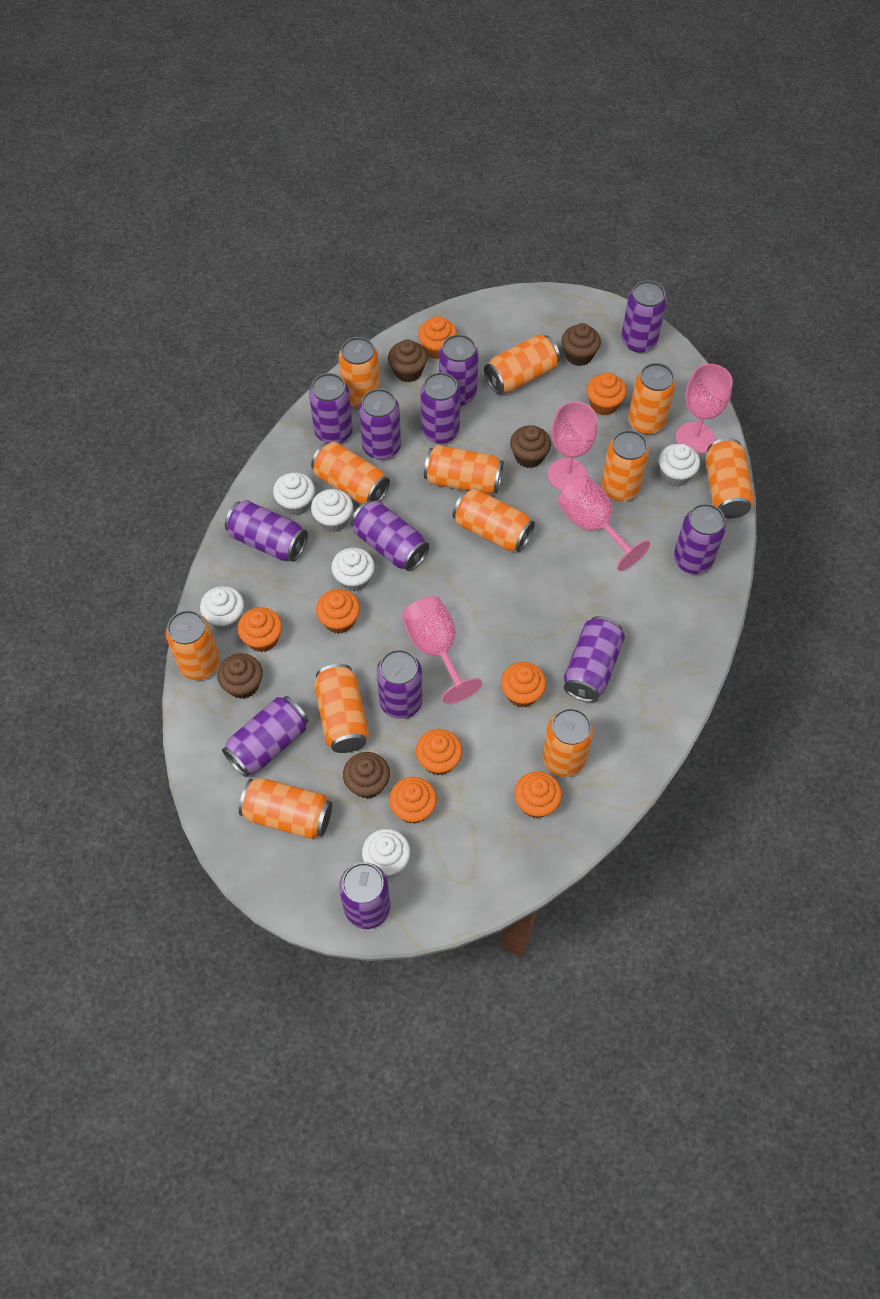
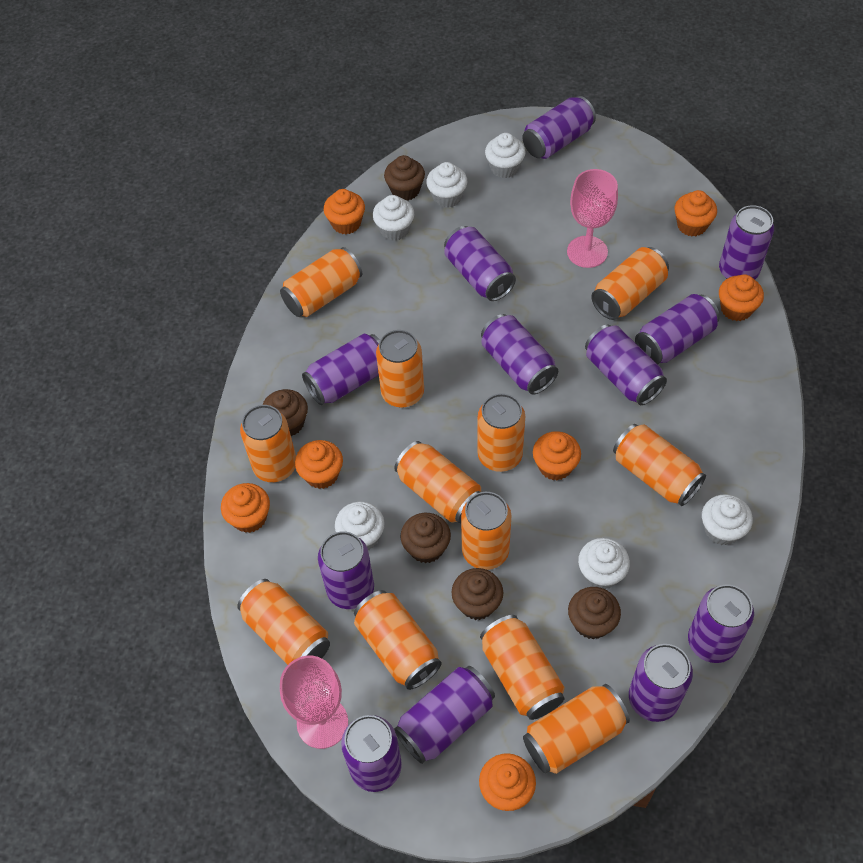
orange cupcake: 8 -> 7
pink goblet: 4 -> 2

